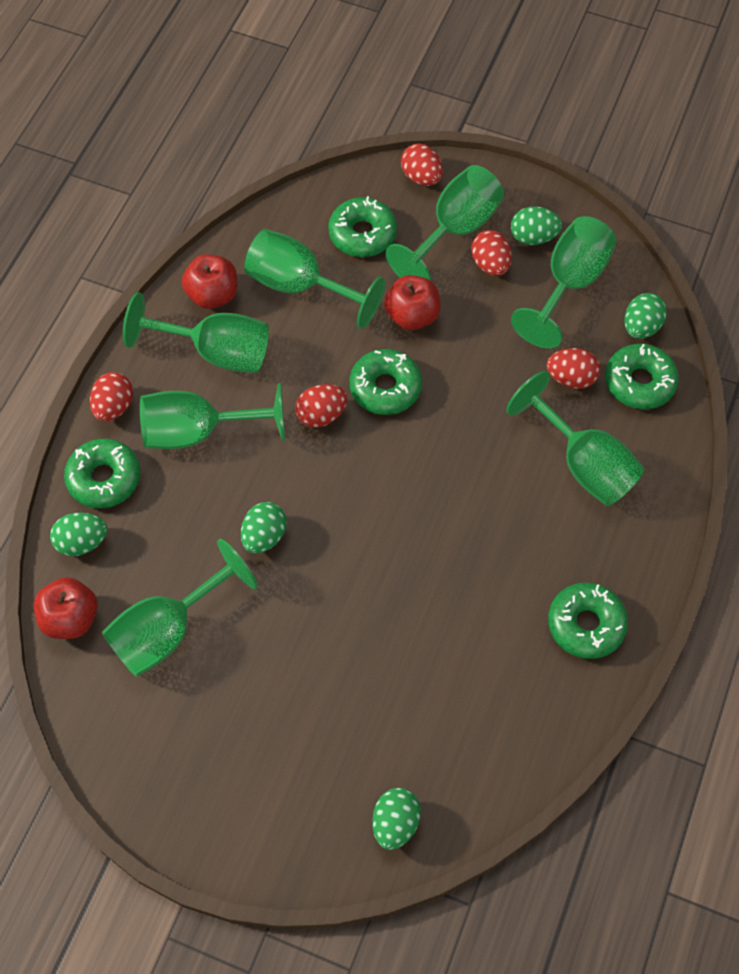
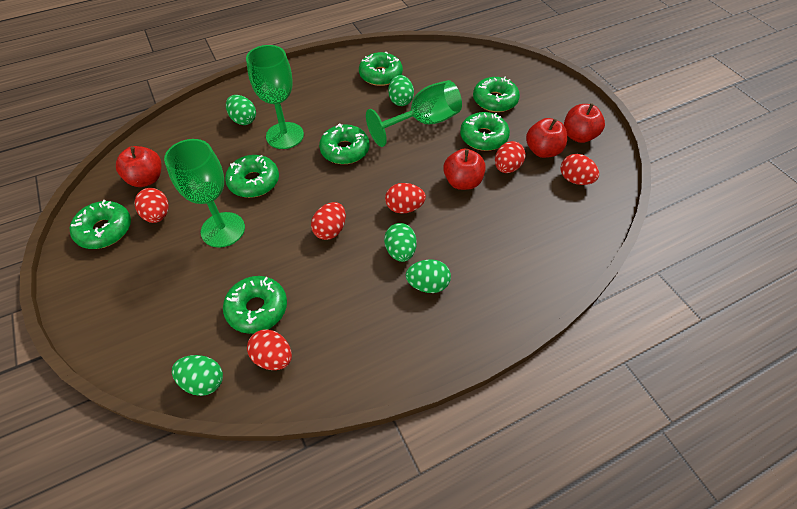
green donut: 5 -> 7
green goblet: 7 -> 3
red apple: 3 -> 4
red egg: 5 -> 6

